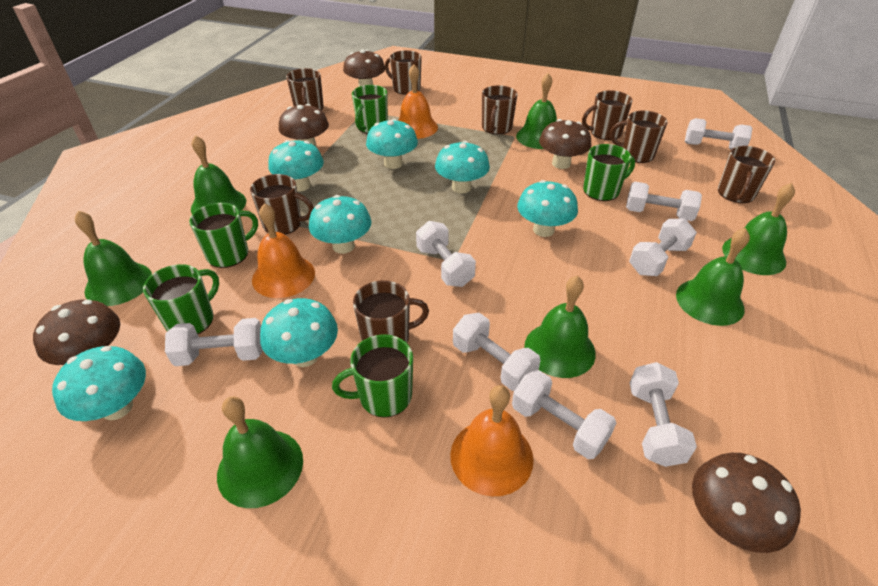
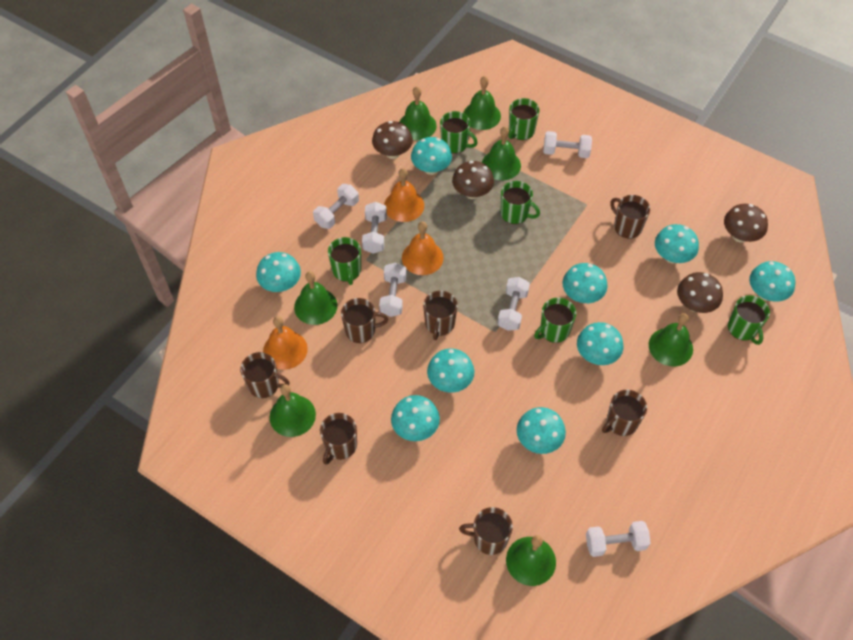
brown mug: 8 -> 7
brown mushroom: 5 -> 4
green mug: 5 -> 6
turquoise mushroom: 7 -> 9
white dumbbell: 8 -> 6

